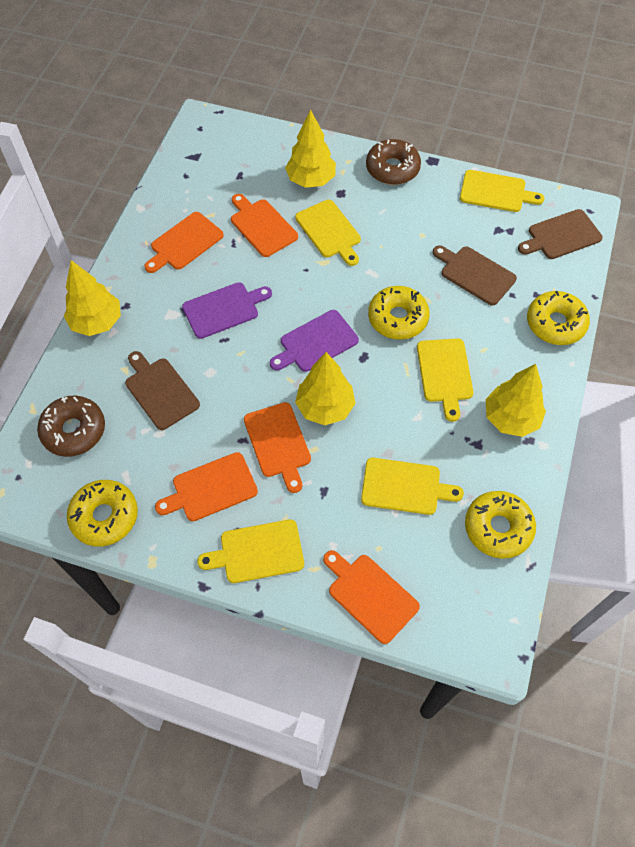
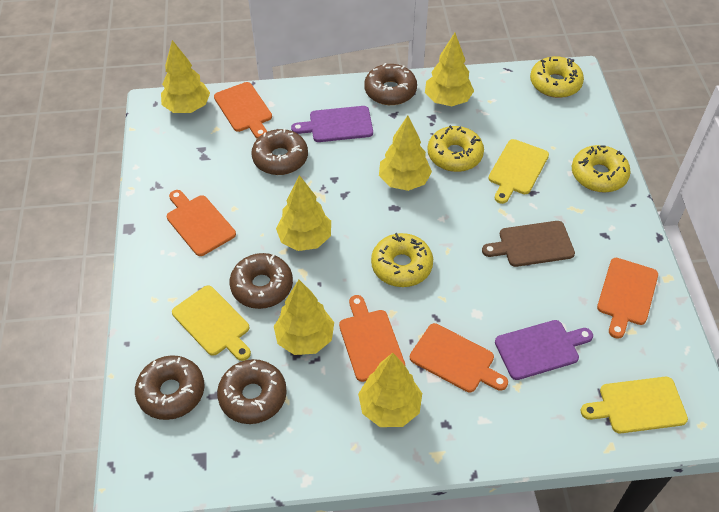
brown cutting board: 3 -> 1
brown donut: 2 -> 5
yellow cutting board: 5 -> 3
yellow tree: 4 -> 6

